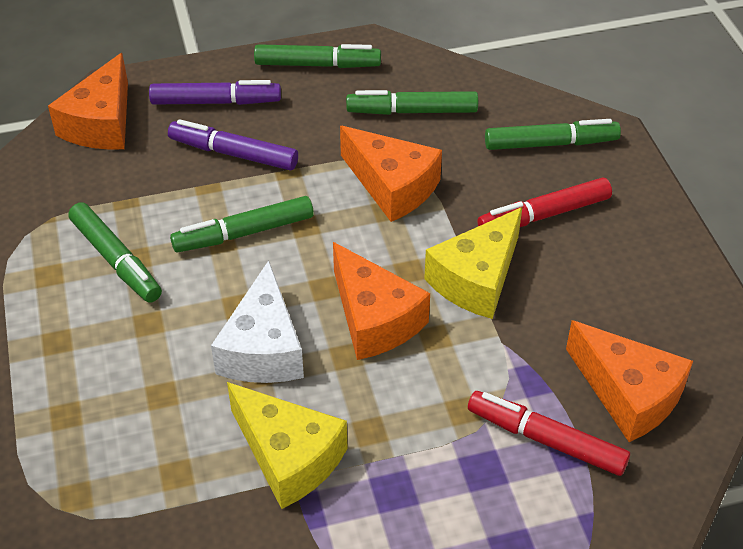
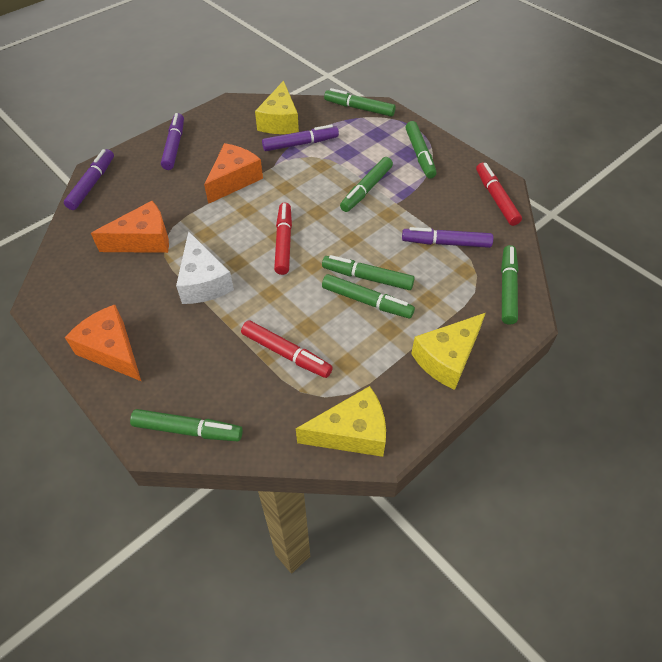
green marker: 5 -> 7
orange cheese: 4 -> 3
purple marker: 2 -> 4
red marker: 2 -> 3
yellow cheese: 2 -> 3

